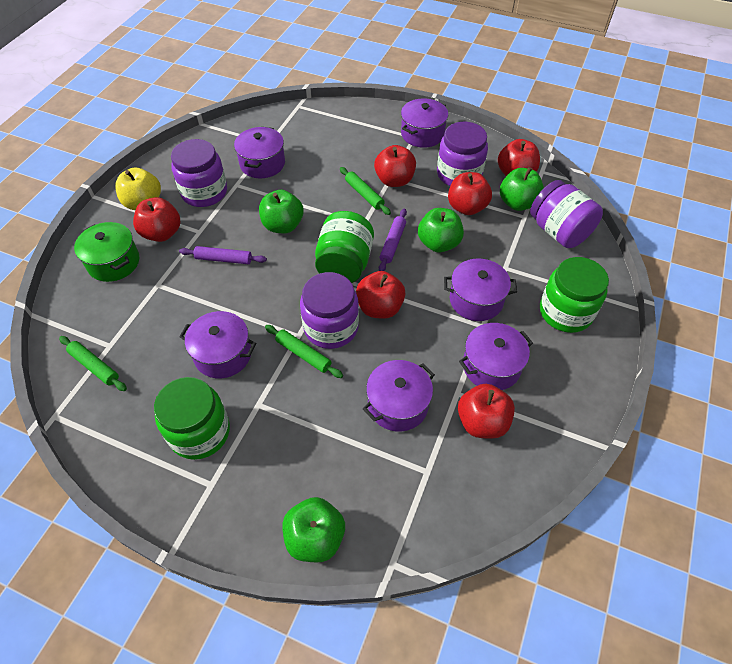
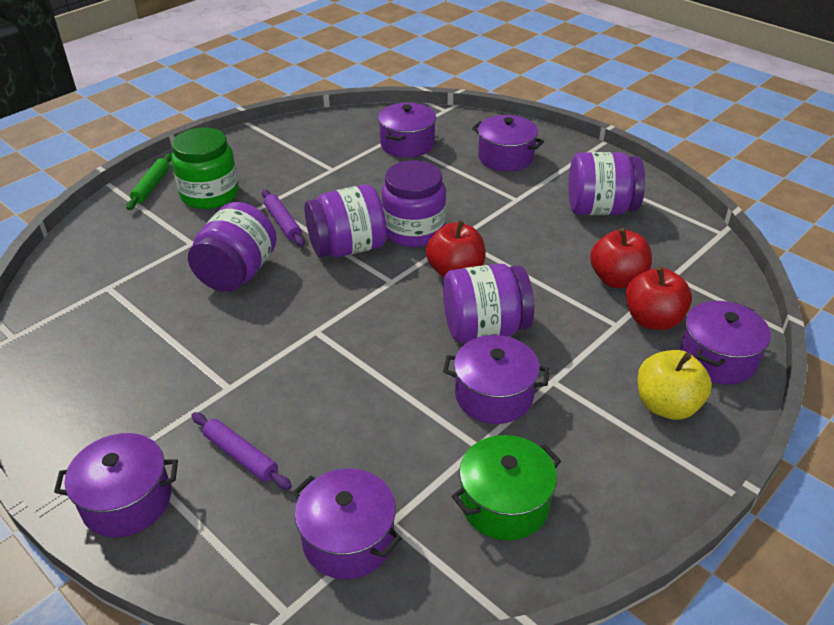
green apple: 4 -> 0
green jar: 3 -> 1
green rolling pin: 3 -> 1
purple jar: 4 -> 5
red apple: 6 -> 3

